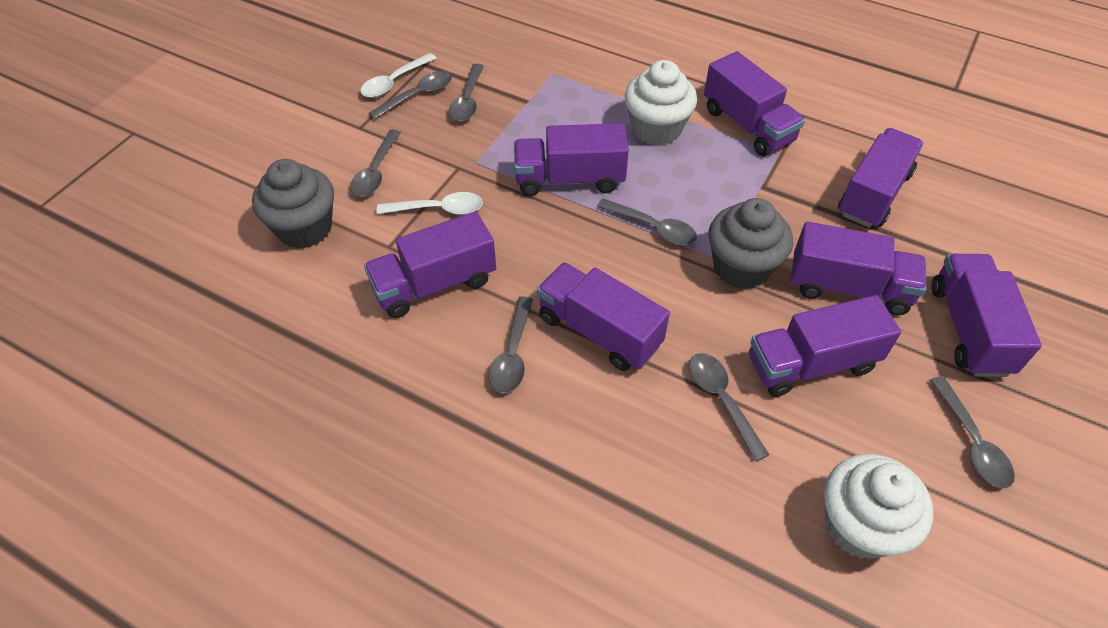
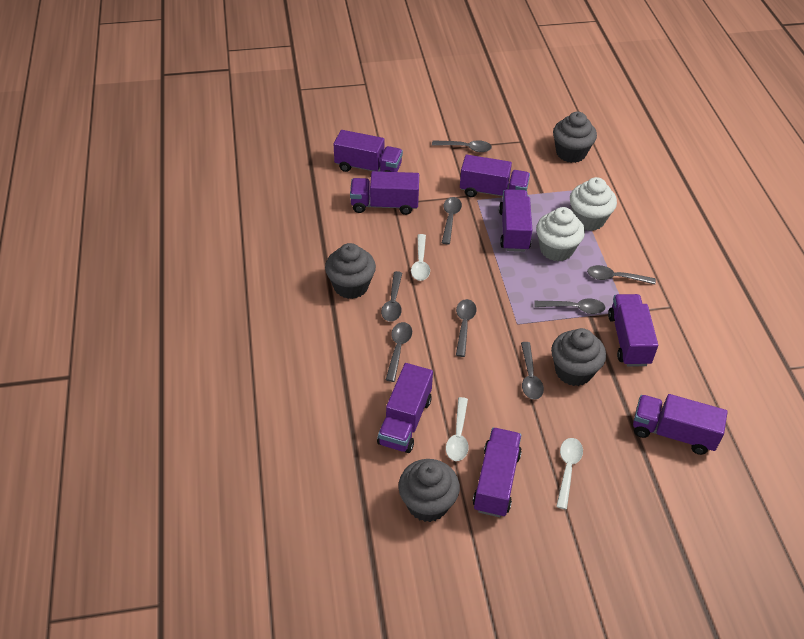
grey cupcake: 2 -> 4
grey spoon: 7 -> 8
white spoon: 2 -> 3

